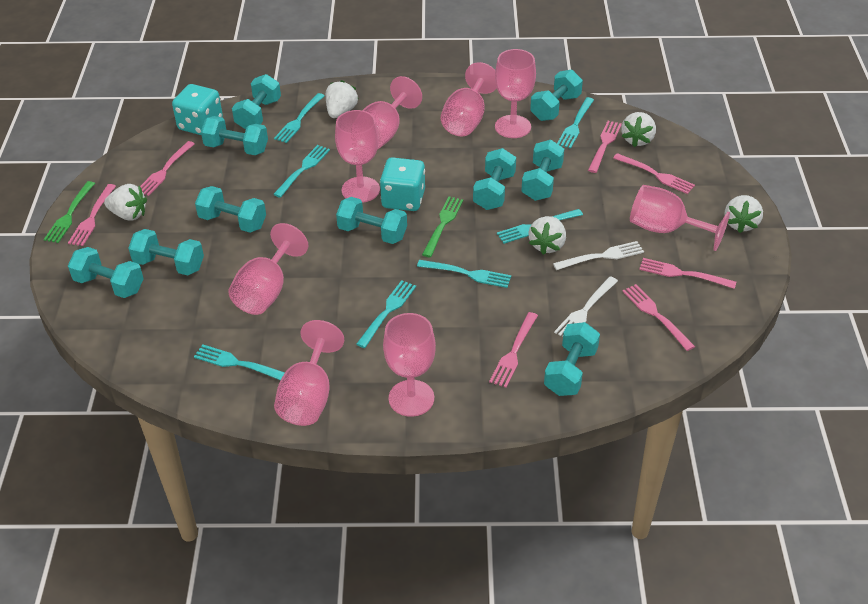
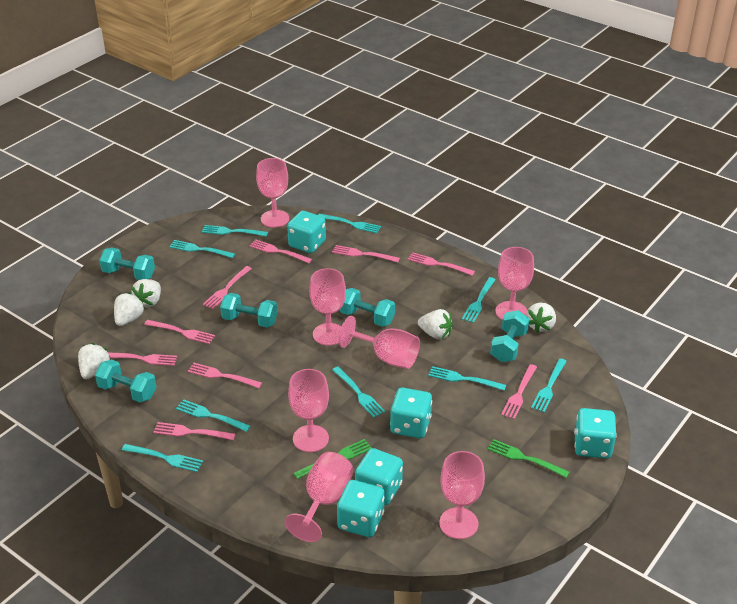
pink fork: 7 -> 9
pink goblet: 8 -> 7
turquoise dice: 2 -> 5
turquoise dumbbell: 10 -> 5
turquoise fork: 7 -> 9
white fork: 2 -> 0

